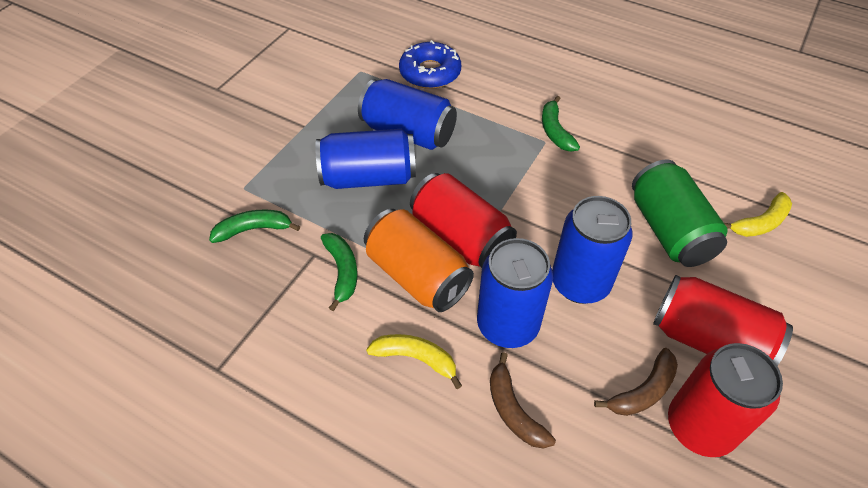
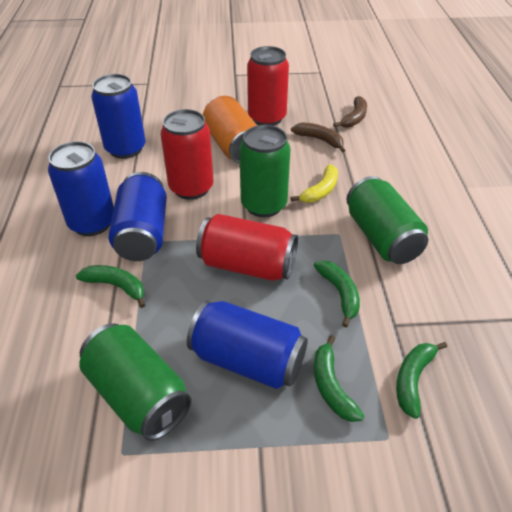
blue donut: 1 -> 0
green banana: 3 -> 4
green can: 1 -> 3
yellow banana: 2 -> 1

